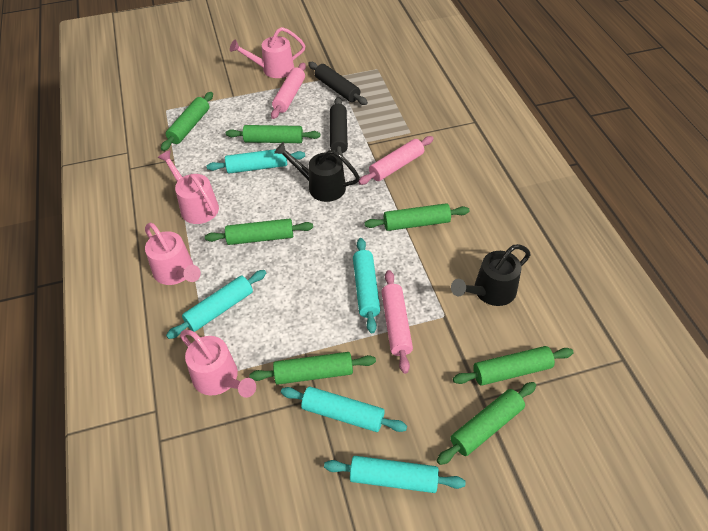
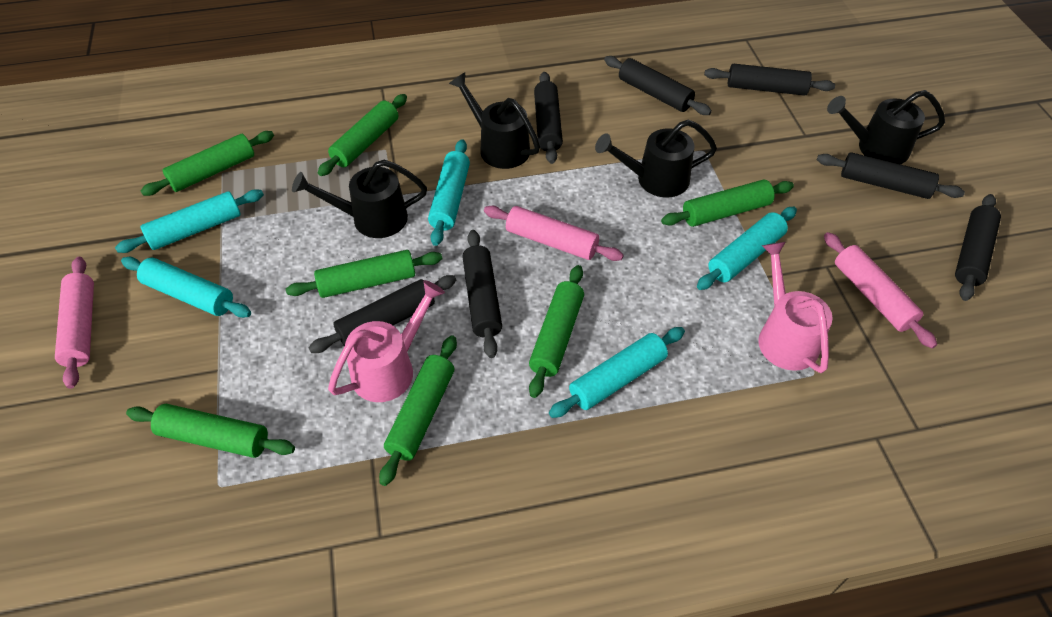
black rolling pin: 2 -> 7
black watering can: 2 -> 4
pink watering can: 4 -> 2

